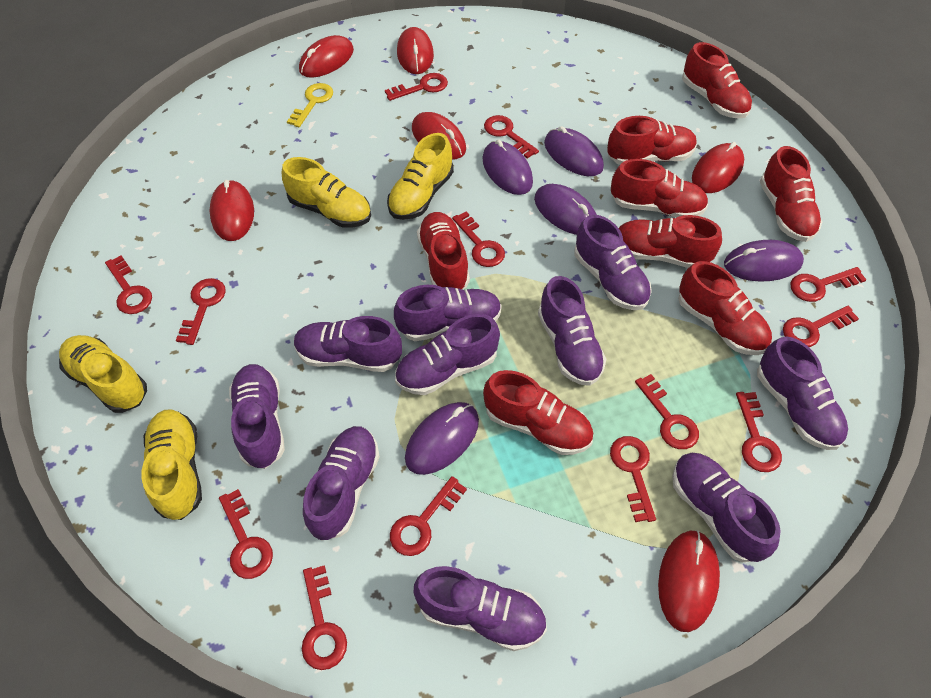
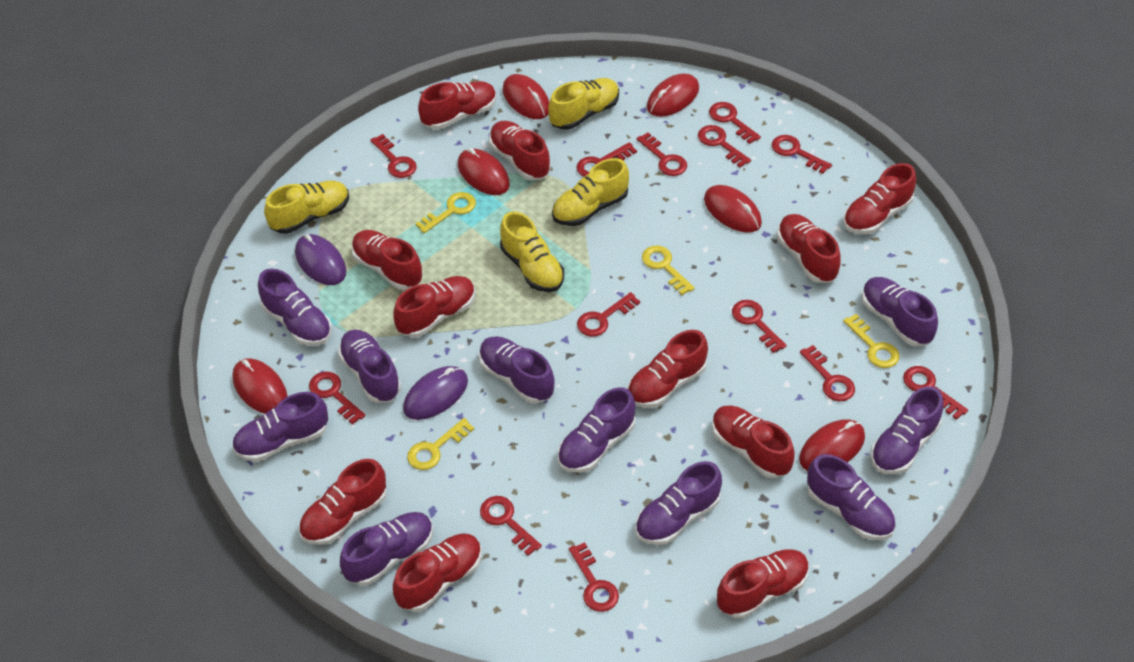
purple mouse: 5 -> 2
red shoe: 8 -> 11
yellow key: 1 -> 4

